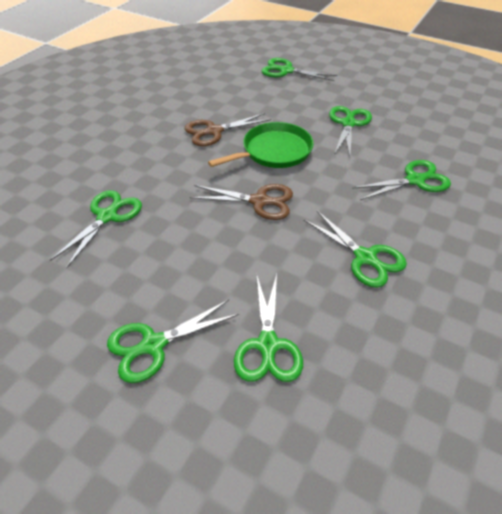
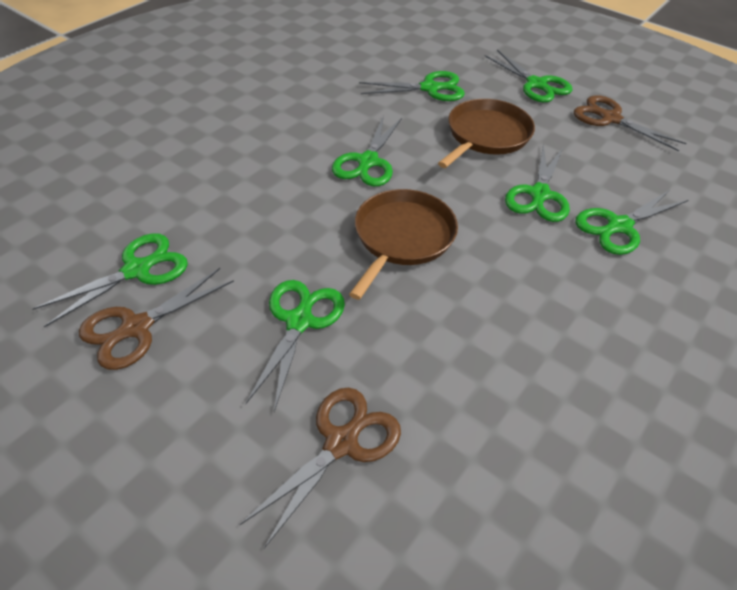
brown pan: 0 -> 2
brown scissors: 2 -> 3
green pan: 1 -> 0

